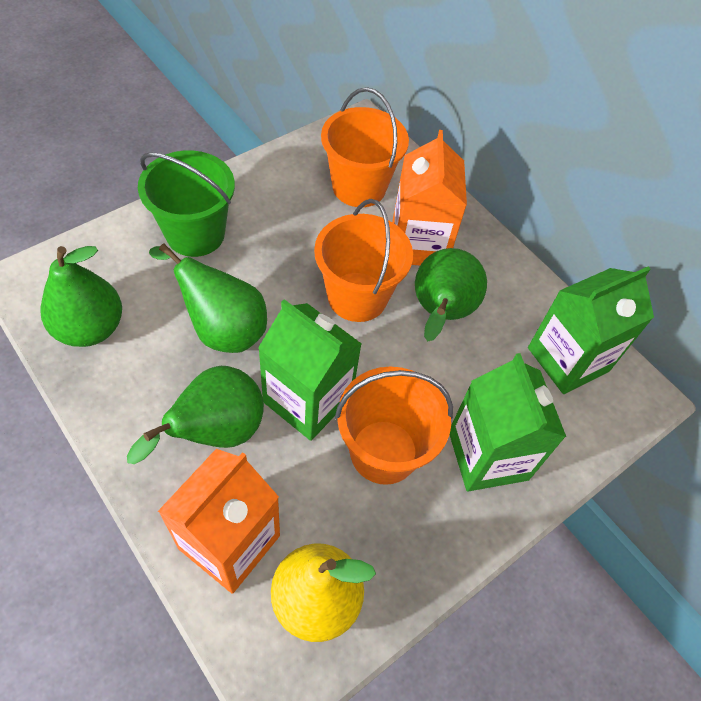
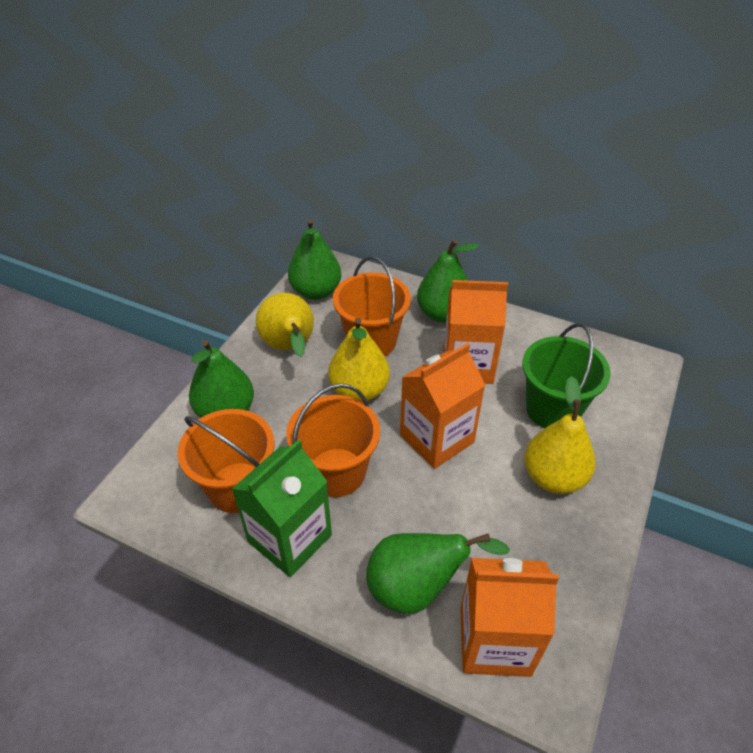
green carton: 3 -> 1
orange carton: 2 -> 3
yellow pear: 1 -> 3

